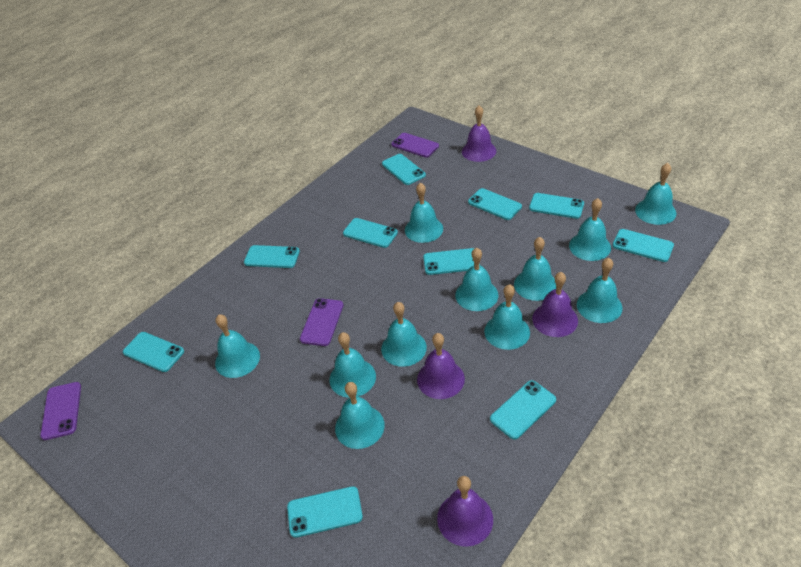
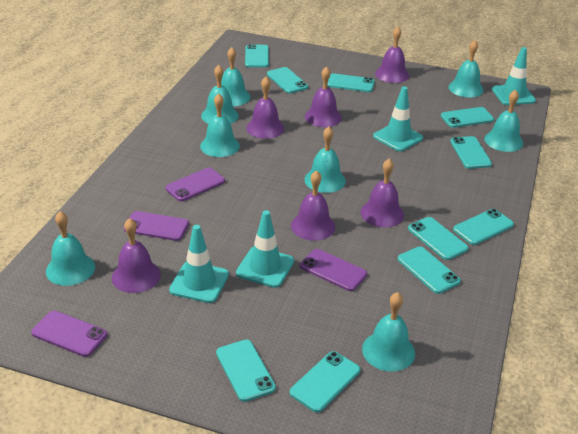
purple bell: 4 -> 6
purple phone: 3 -> 4
turquoise bell: 11 -> 8
turquoise traffic cone: 0 -> 4

